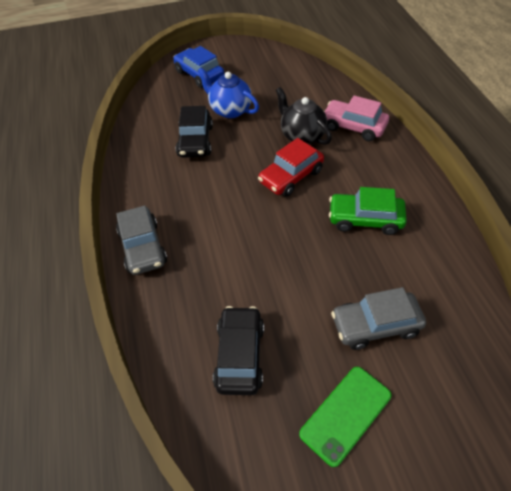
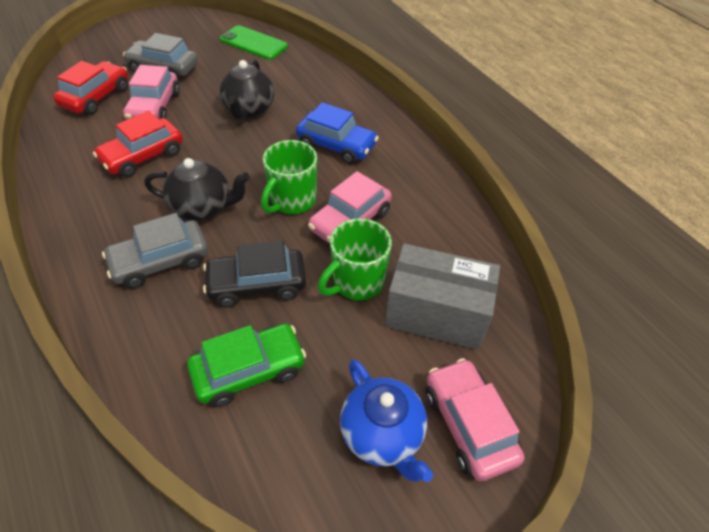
black car: 2 -> 1
black teapot: 1 -> 2
green mug: 0 -> 2
grey box: 0 -> 1
pink car: 1 -> 3
red car: 1 -> 2

